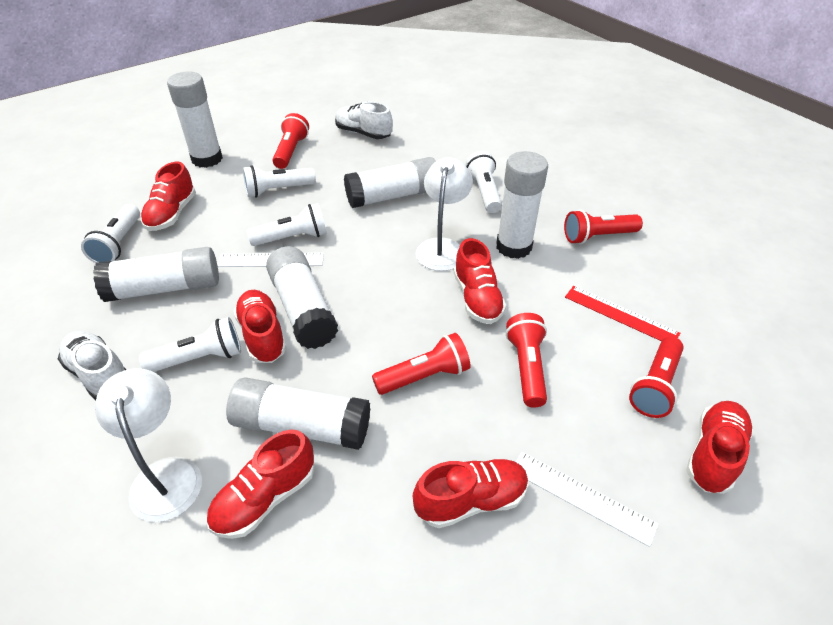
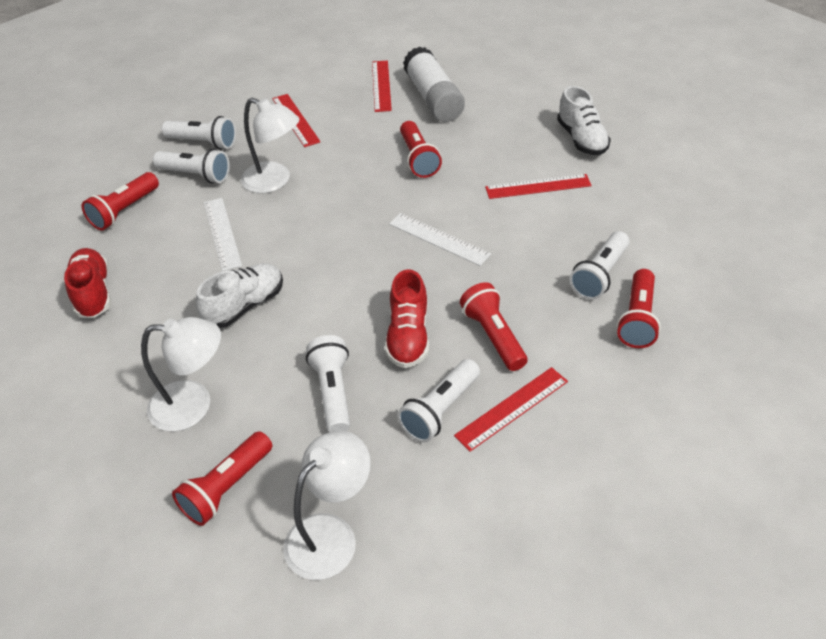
red ruler: 1 -> 4
red shoe: 6 -> 2
white glue stick: 6 -> 1
white lamp: 2 -> 3

